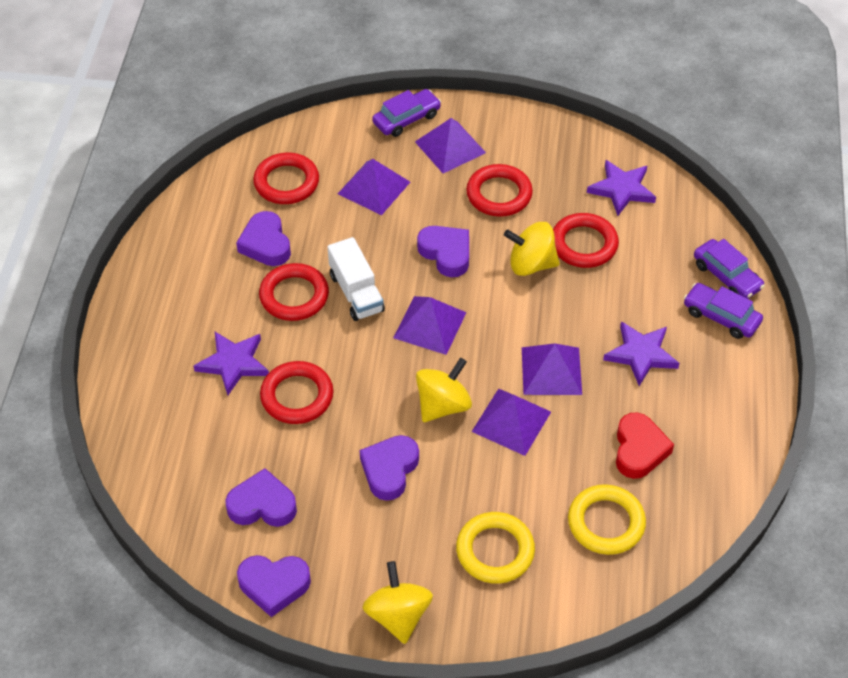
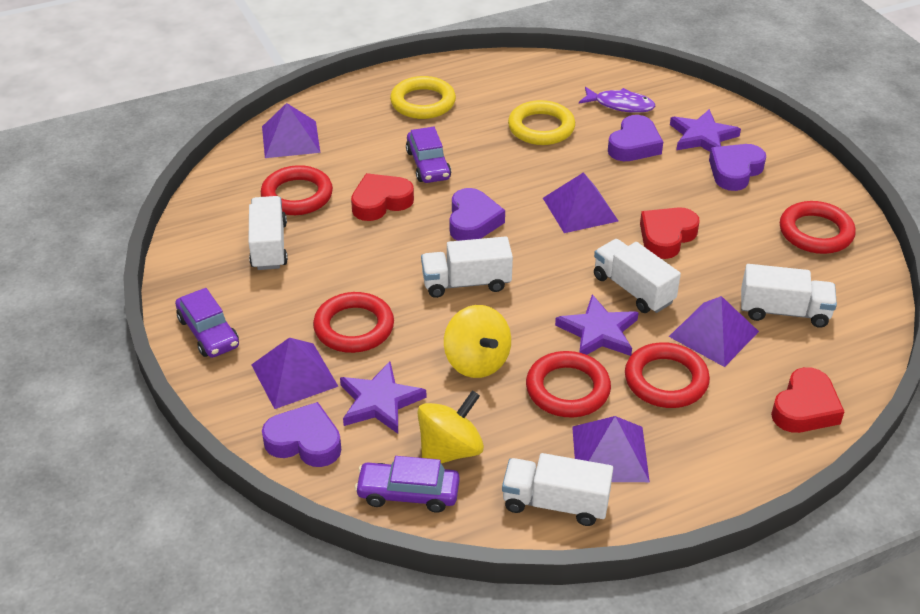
purple fish: 0 -> 1
purple heart: 5 -> 4
red heart: 1 -> 3
white truck: 1 -> 5
yellow spinning top: 3 -> 2

